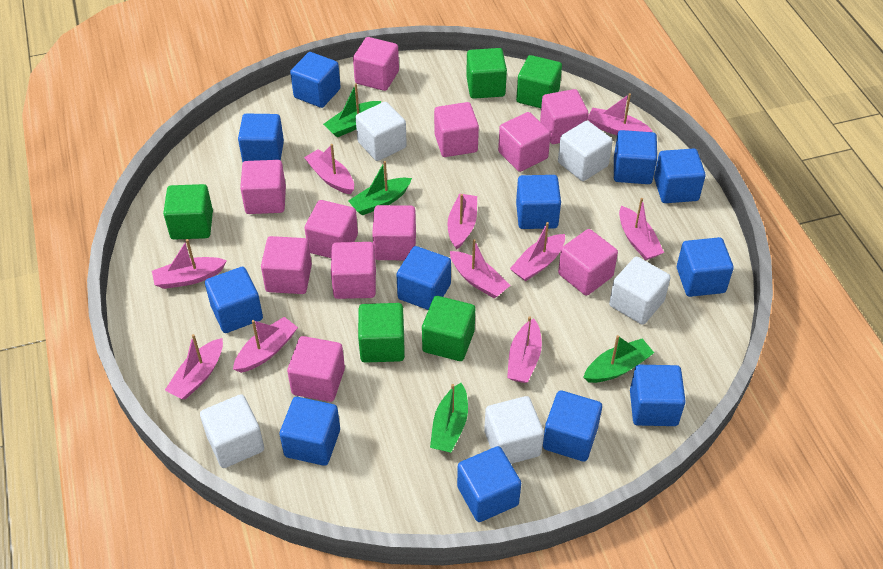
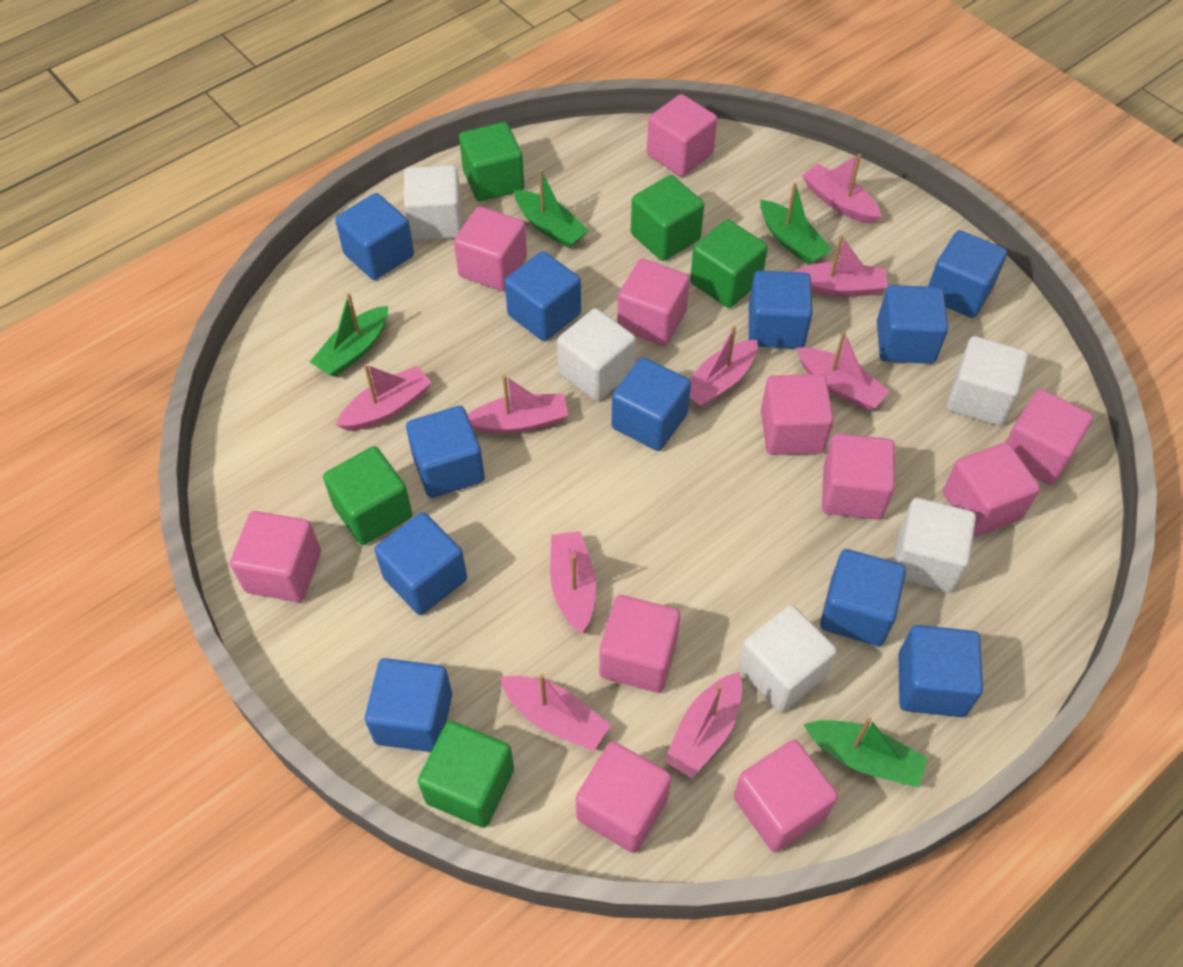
blue cube: 12 -> 11
pink boat: 10 -> 9

